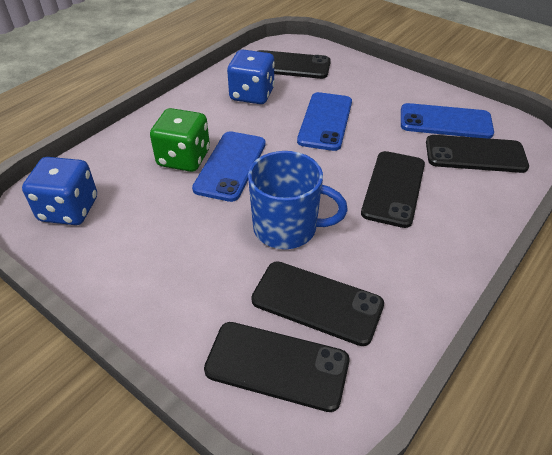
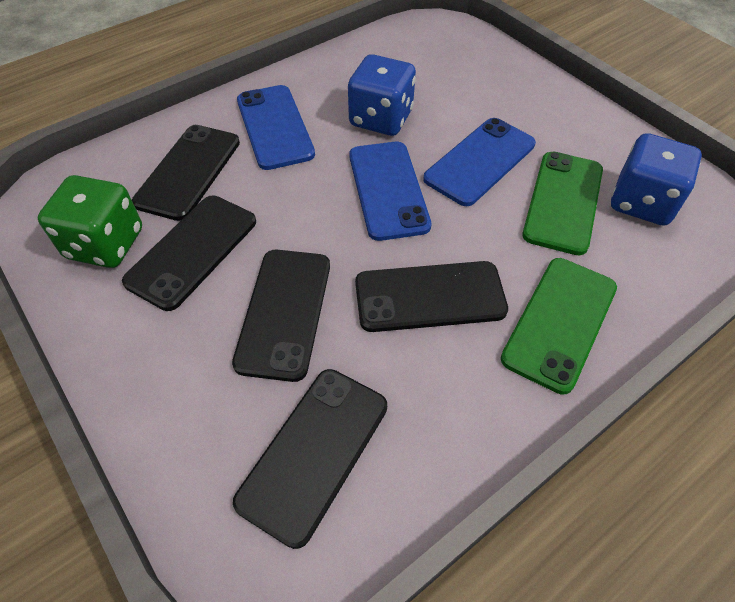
blue mug: 1 -> 0
green phone: 0 -> 2

